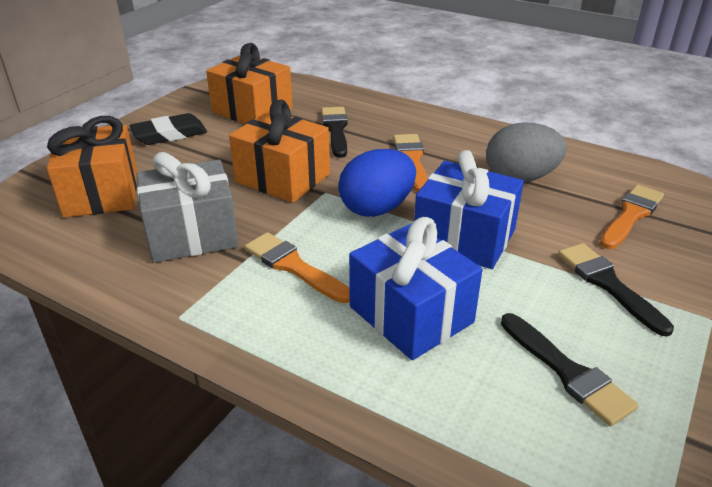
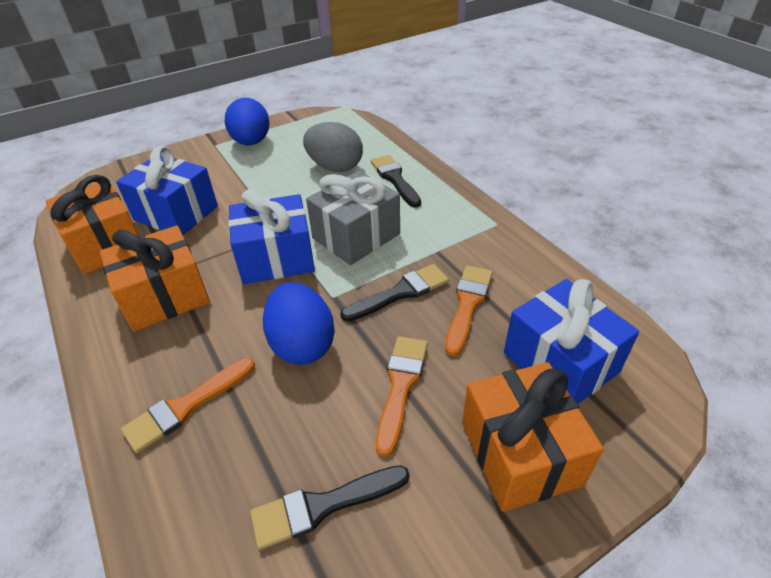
black eraser: 1 -> 0
blue egg: 1 -> 2
blue gift: 2 -> 3

